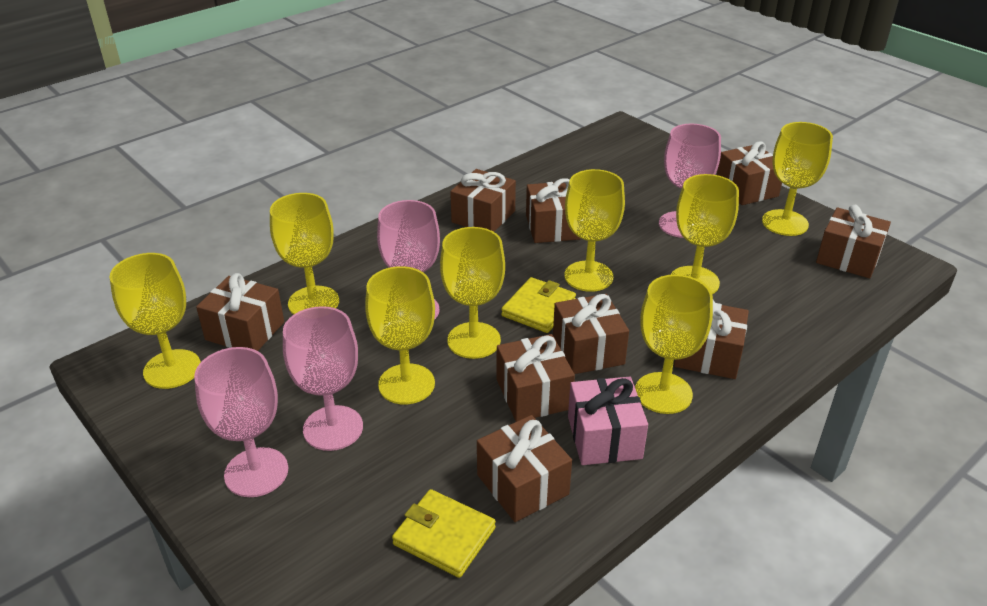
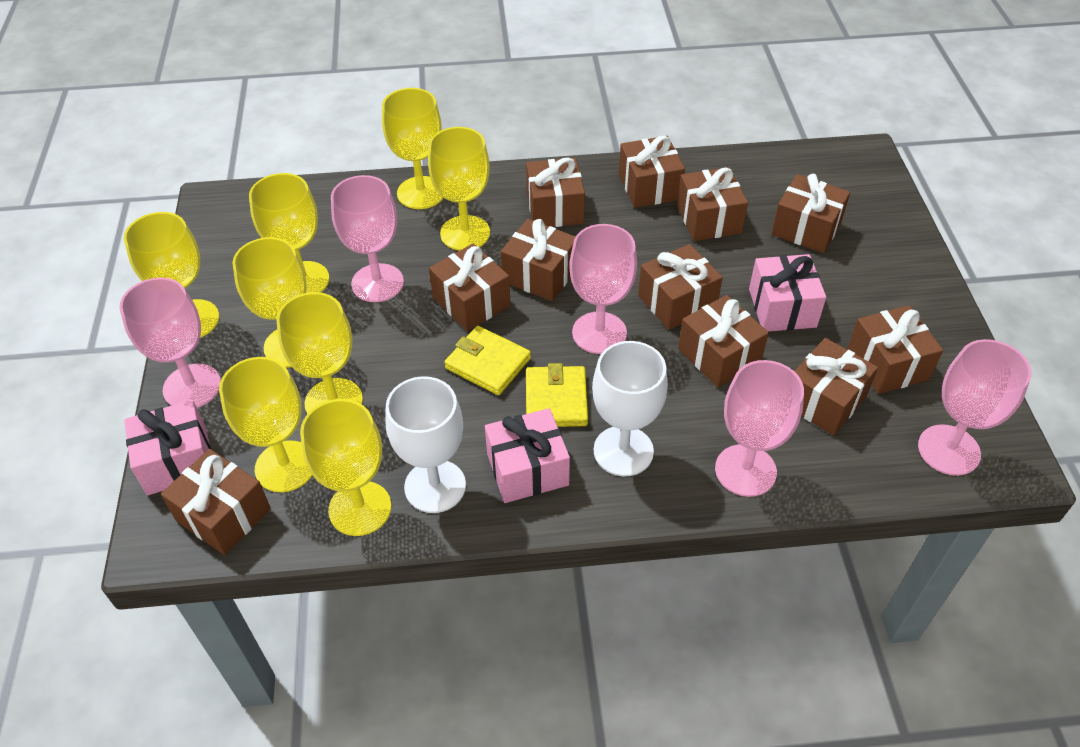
brown gift: 9 -> 11
pink gift: 1 -> 3
pink goblet: 4 -> 5
white goblet: 0 -> 2

